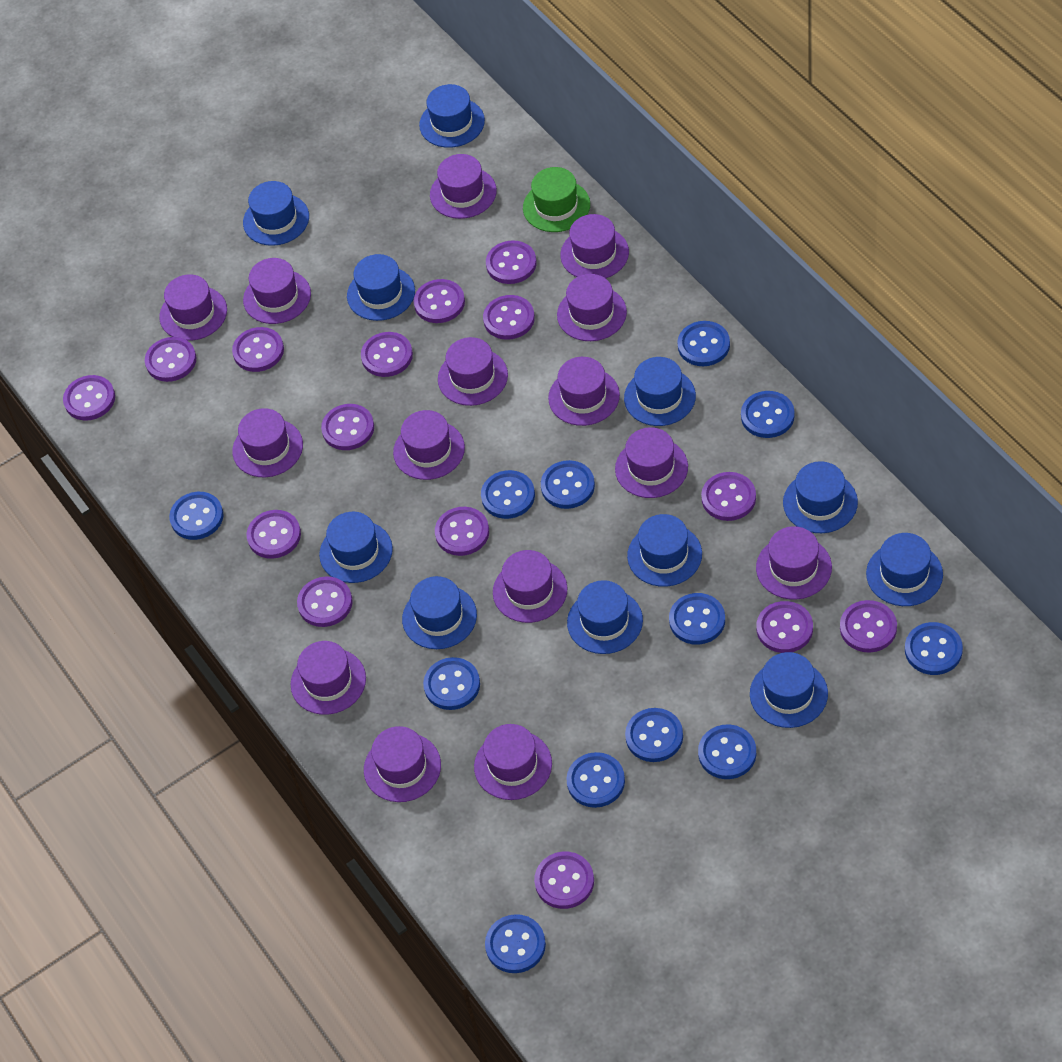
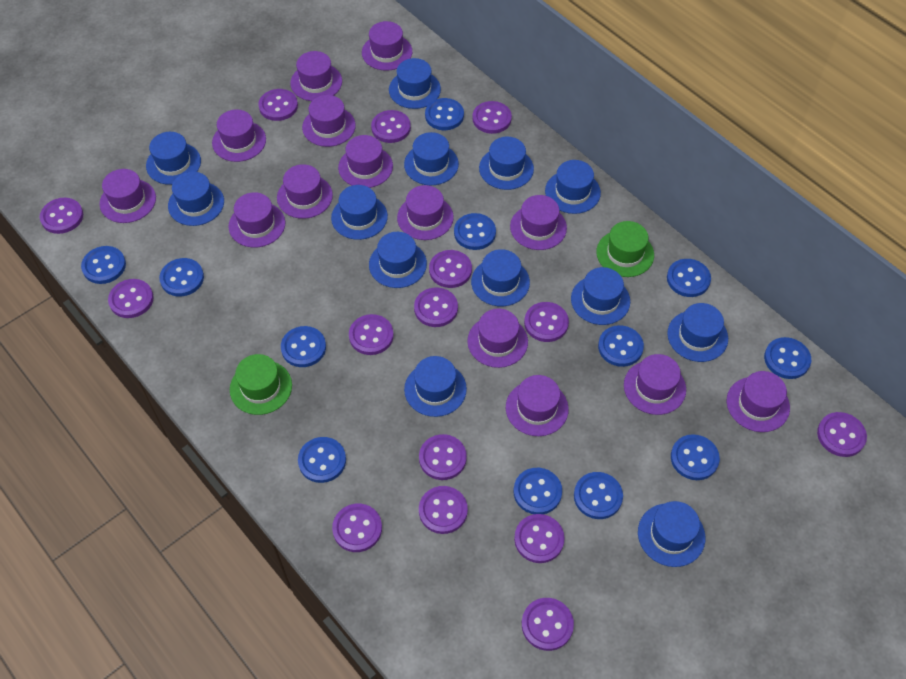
blue hat: 11 -> 13
green hat: 1 -> 2
purple hat: 15 -> 14

